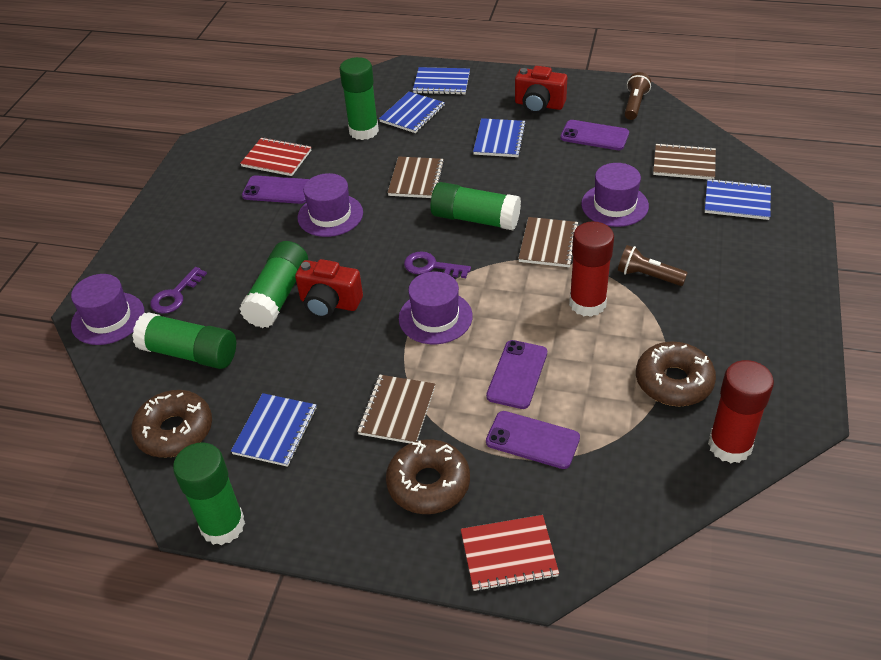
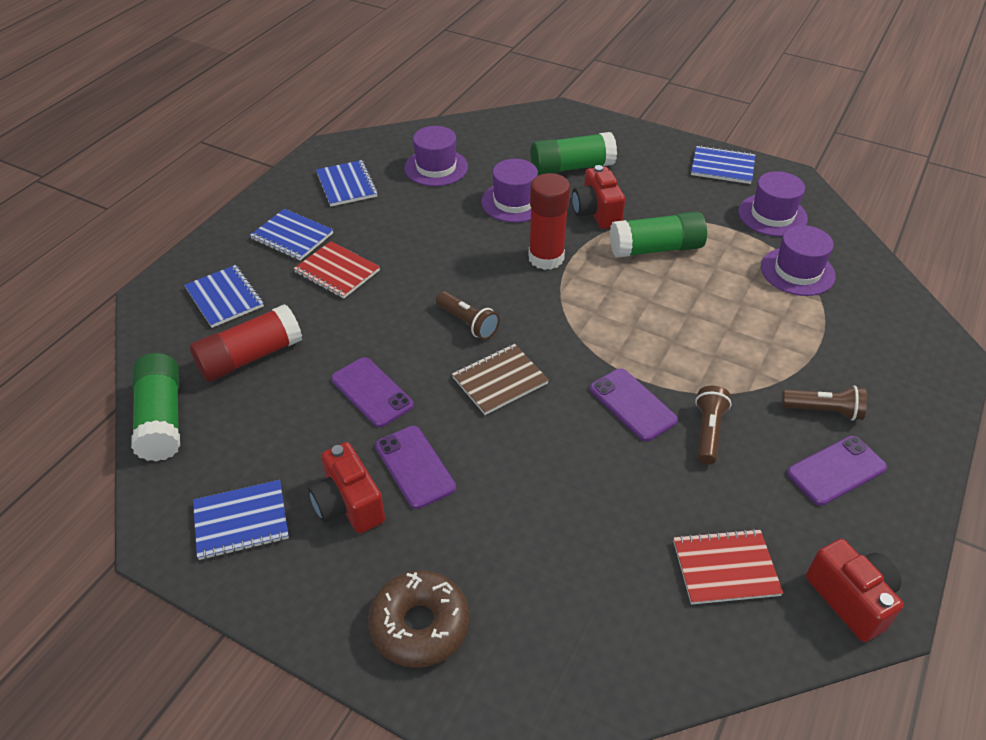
brown donut: 3 -> 1
brown flashlight: 2 -> 3
brown notebook: 4 -> 1
green glue stick: 5 -> 3
purple key: 2 -> 0
red camera: 2 -> 3

